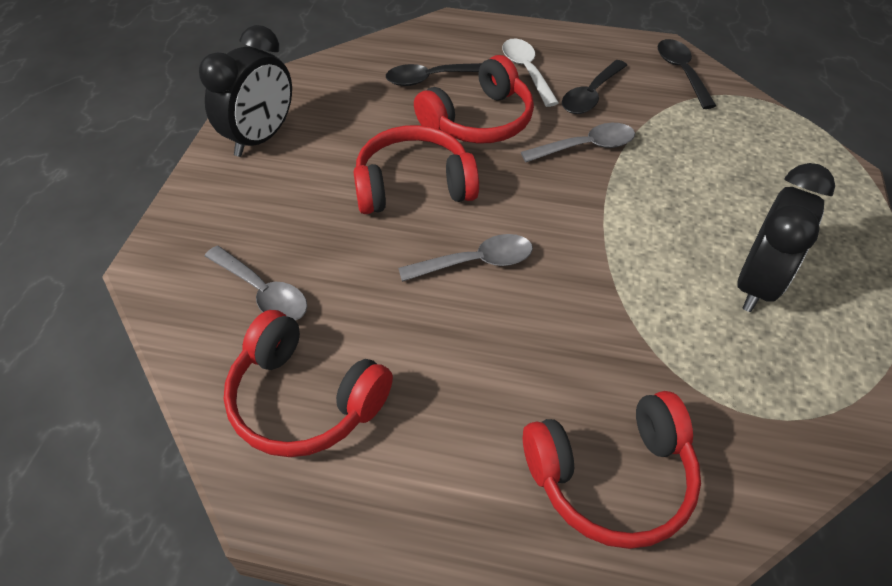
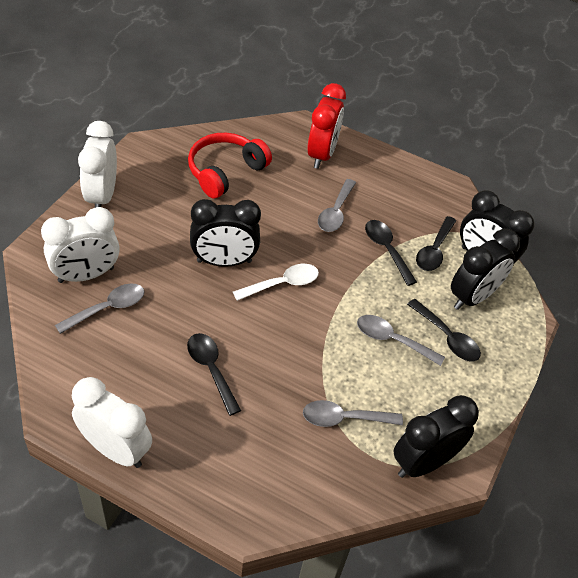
black clock: 2 -> 4
black spoon: 3 -> 4
grey spoon: 3 -> 4
red clock: 0 -> 1
red headphones: 4 -> 1
white clock: 0 -> 3

